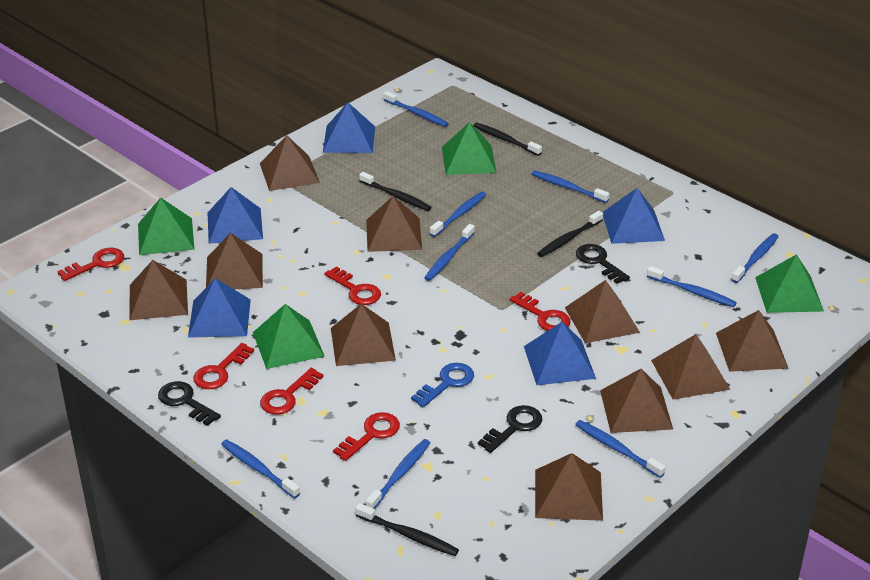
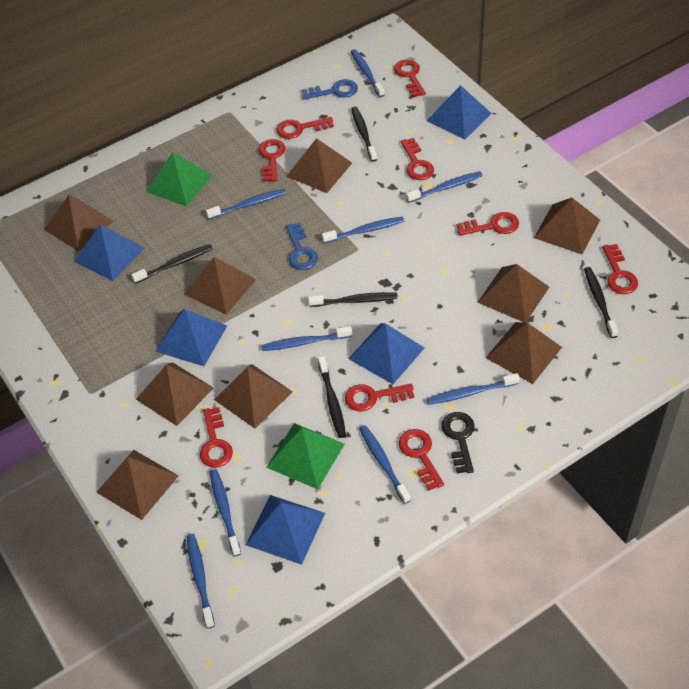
black key: 3 -> 1
black toothbrush: 4 -> 5
blue key: 1 -> 2
brown pyramid: 10 -> 9
green pyramid: 4 -> 2
red key: 6 -> 9

